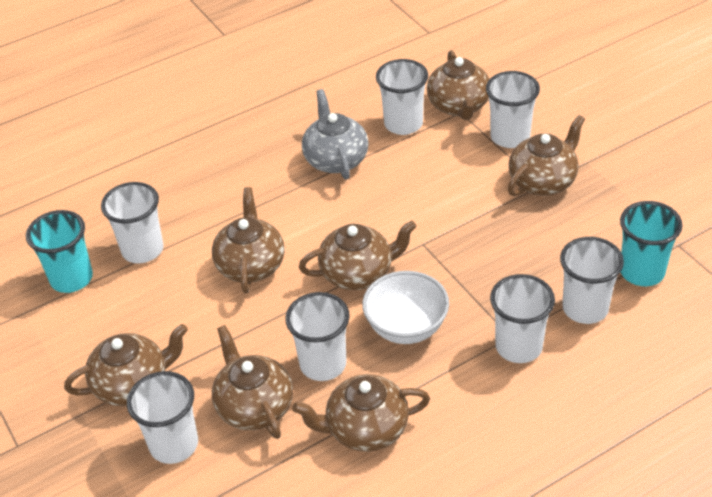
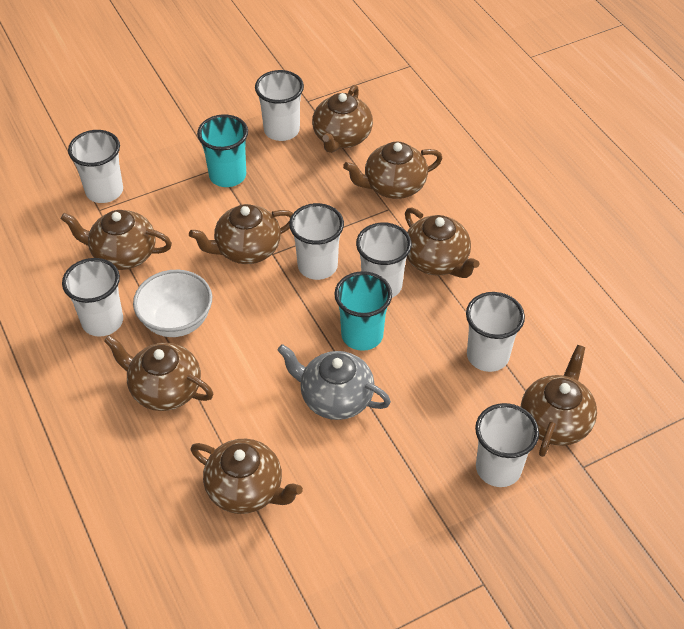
brown teapot: 7 -> 8

